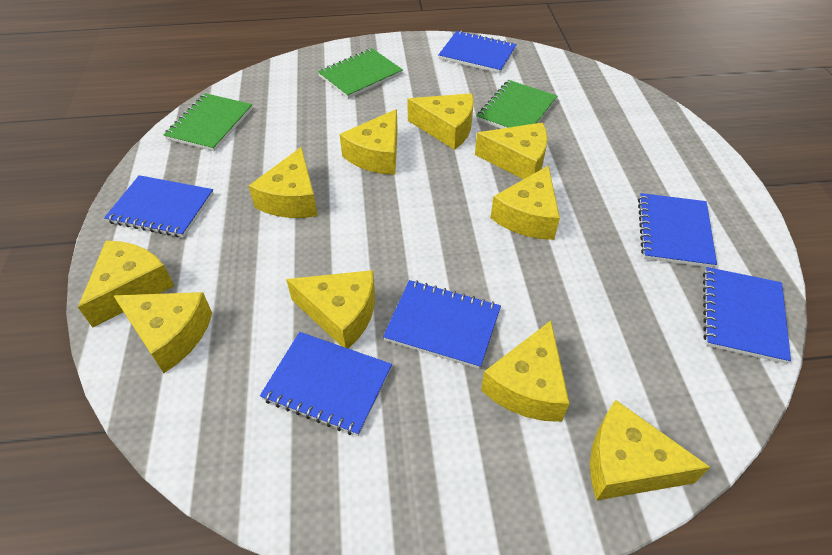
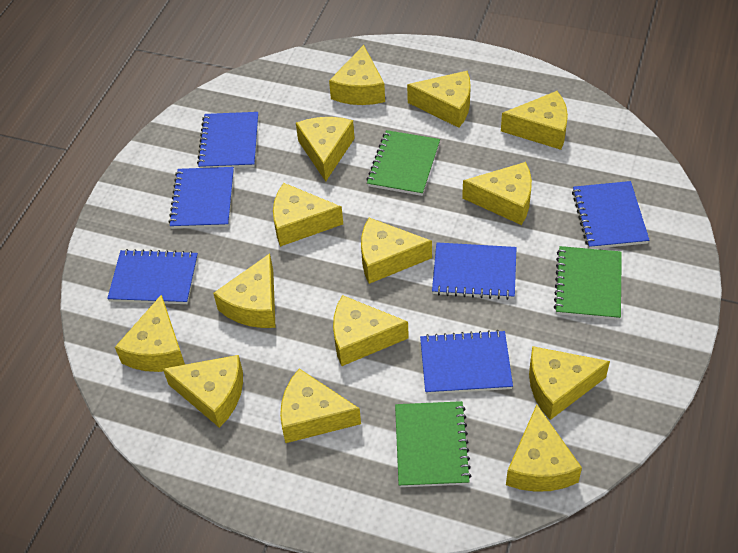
yellow cheese: 10 -> 14

